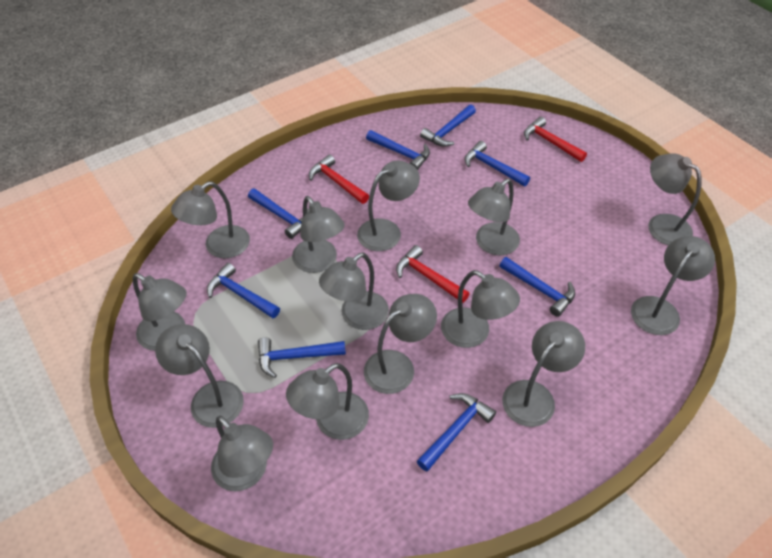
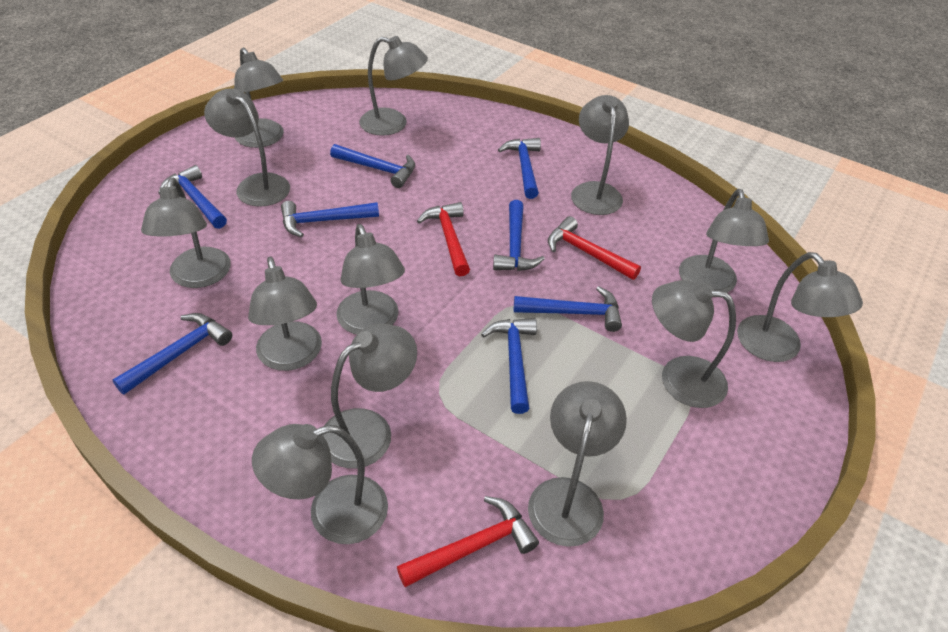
grey lamp: 14 -> 13

